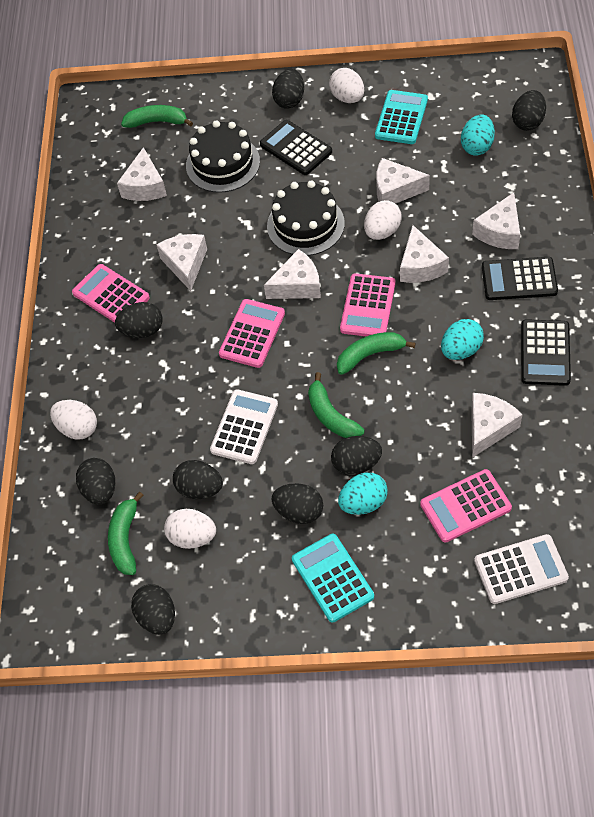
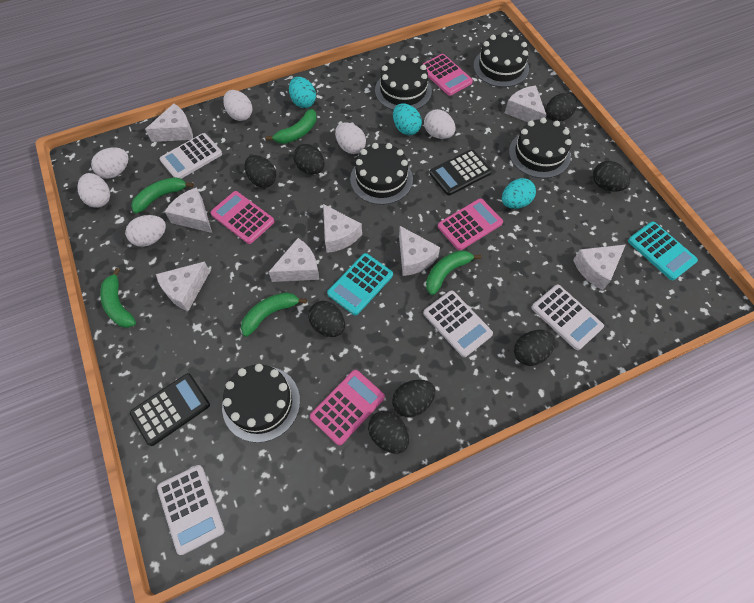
black cake: 2 -> 5
black calculator: 3 -> 2
green banana: 4 -> 5
white calculator: 2 -> 4
white cheese: 7 -> 8
white egg: 4 -> 6

